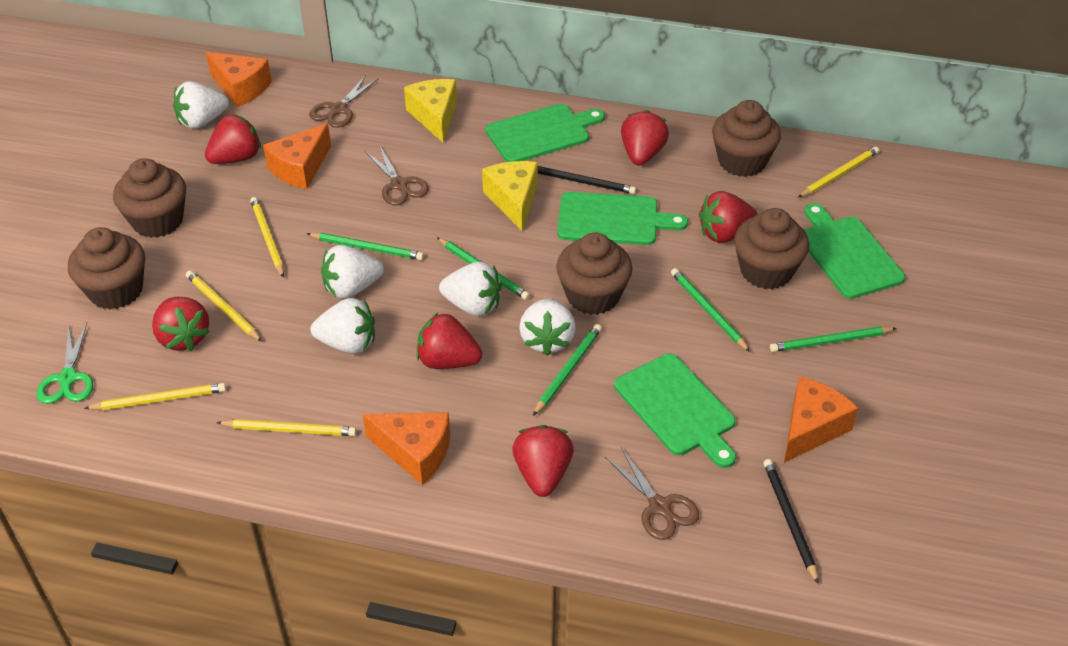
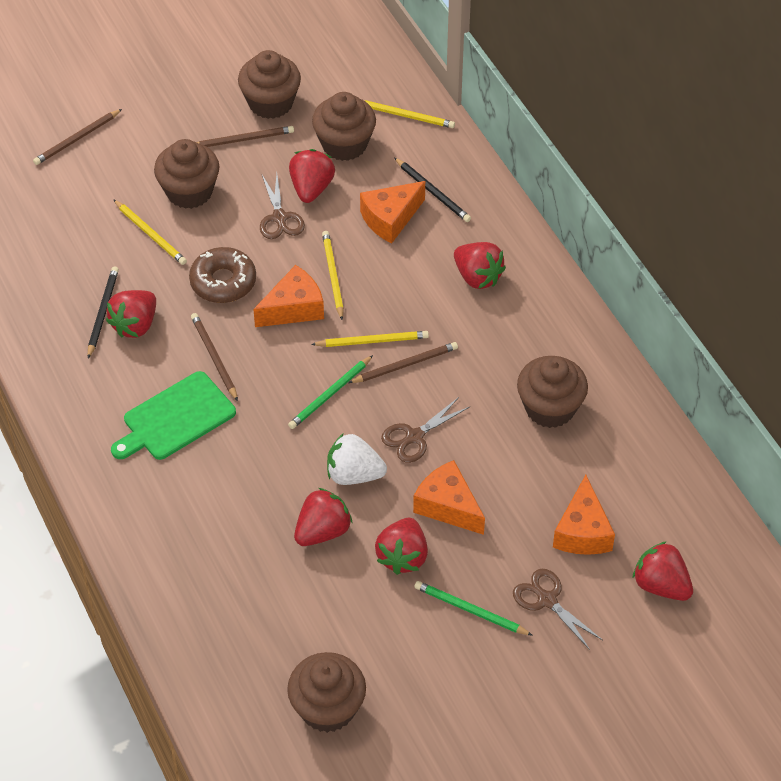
brown donut: 0 -> 1
brown pencil: 0 -> 4
green cutting board: 4 -> 1
green pencil: 5 -> 2
green scissors: 1 -> 0
white strawberry: 5 -> 1
yellow cheese: 2 -> 0
yellow pencil: 5 -> 4

